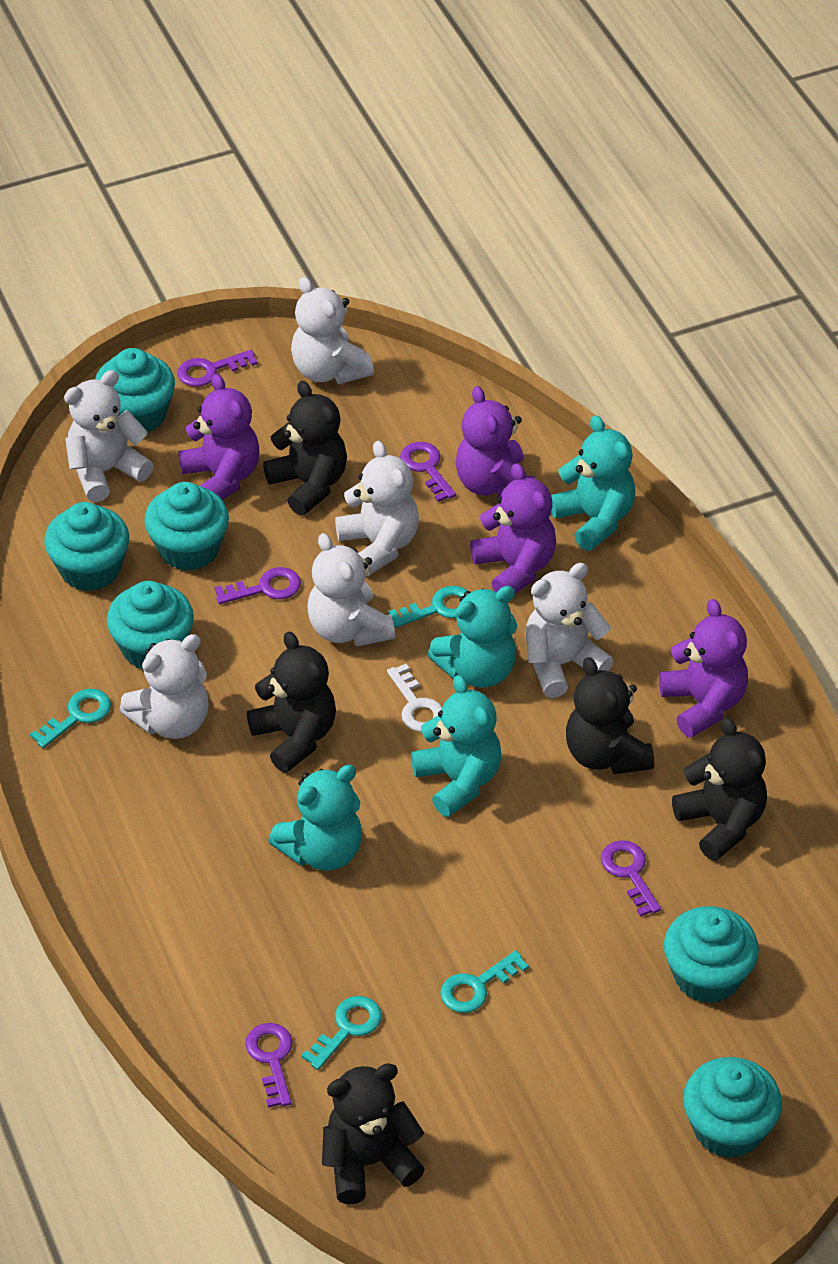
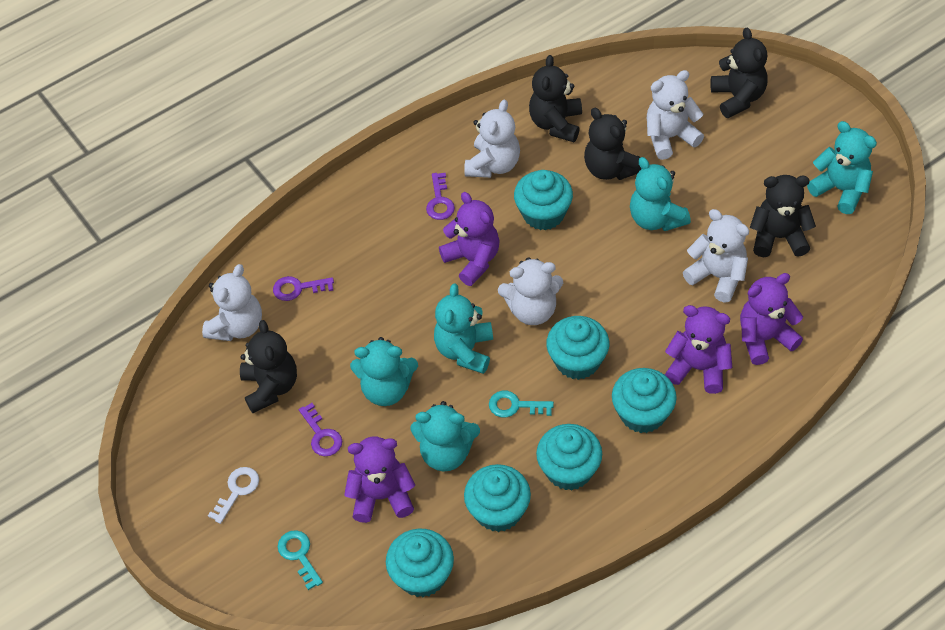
purple key: 5 -> 3
turquoise key: 4 -> 2
turquoise teddy bear: 4 -> 5
white teddy bear: 6 -> 5

